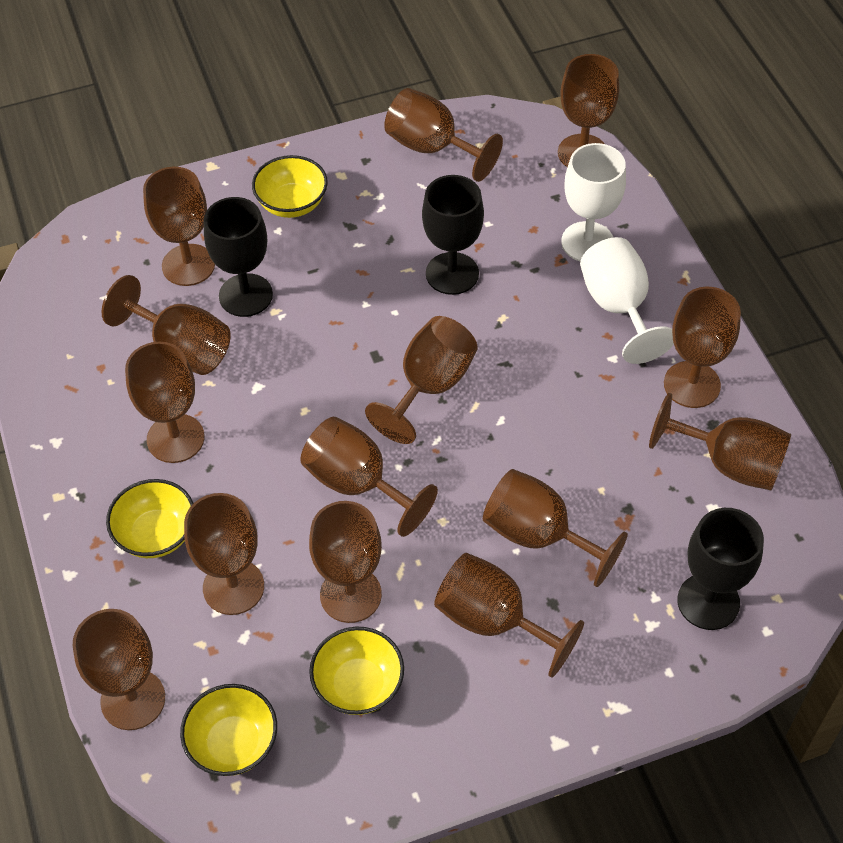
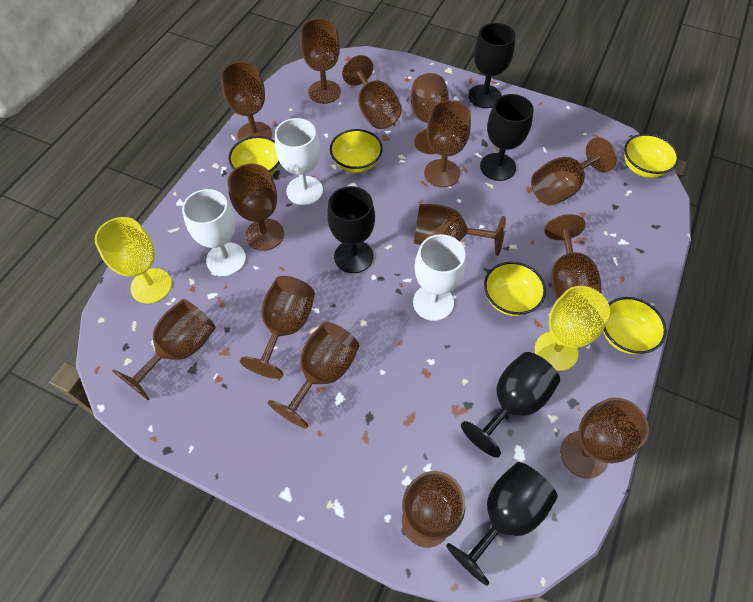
black goblet: 3 -> 5
white goblet: 2 -> 3
yellow bowl: 4 -> 5
yellow goblet: 0 -> 2

